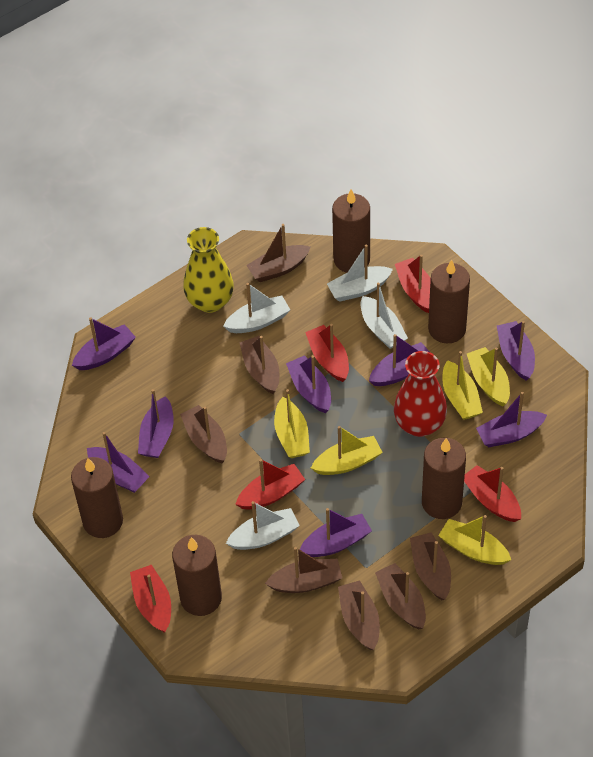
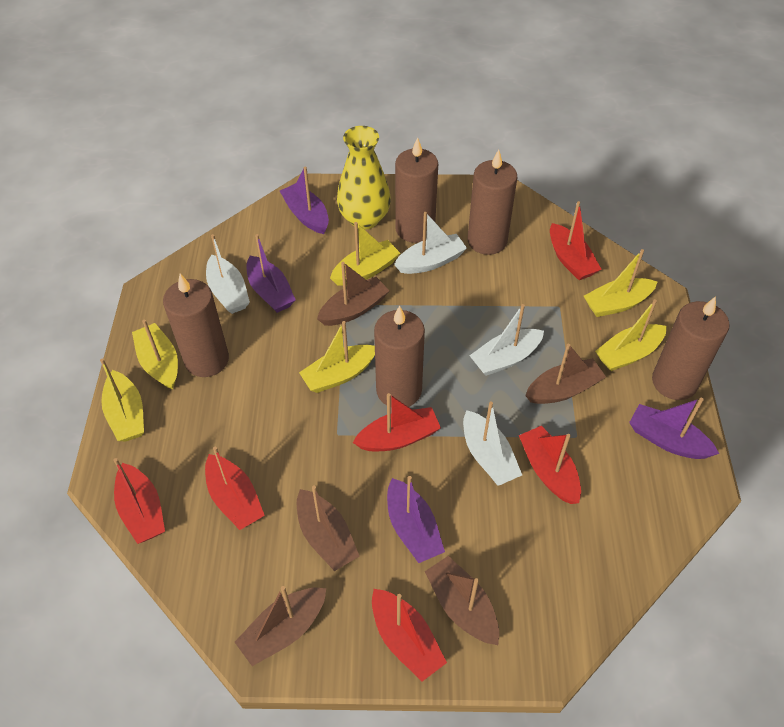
brown boat: 7 -> 5
purple boat: 8 -> 4
red boat: 5 -> 6
red vase: 1 -> 0
yellow boat: 5 -> 6

